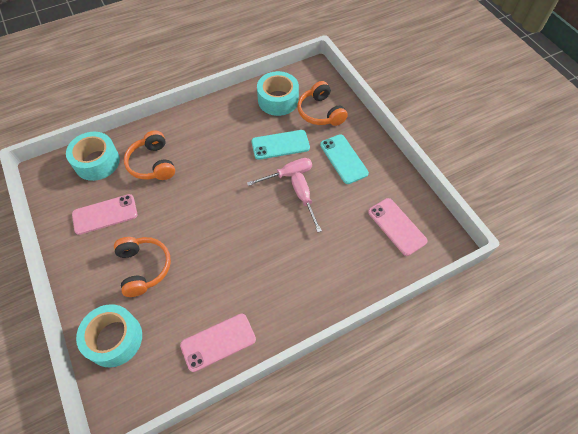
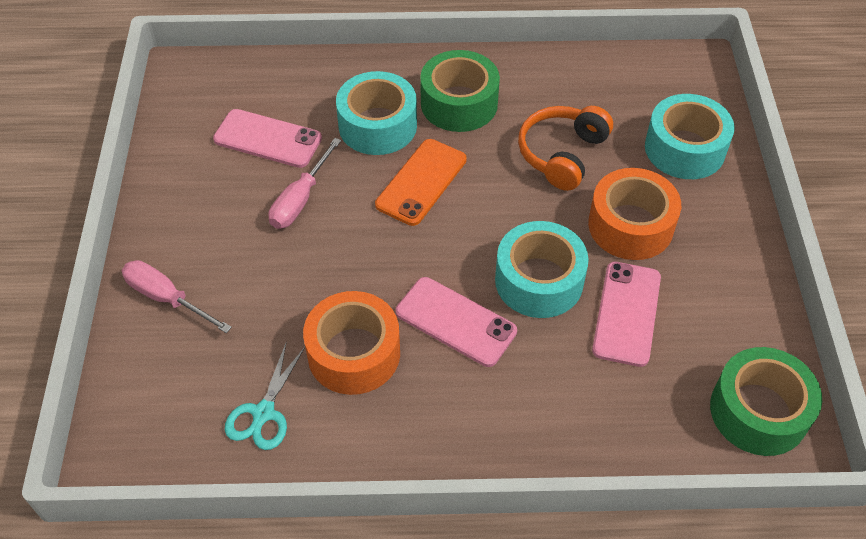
green tape: 0 -> 2
orange headphones: 3 -> 1
orange phone: 0 -> 1
orange tape: 0 -> 2
turquoise phone: 2 -> 0
turquoise scissors: 0 -> 1

